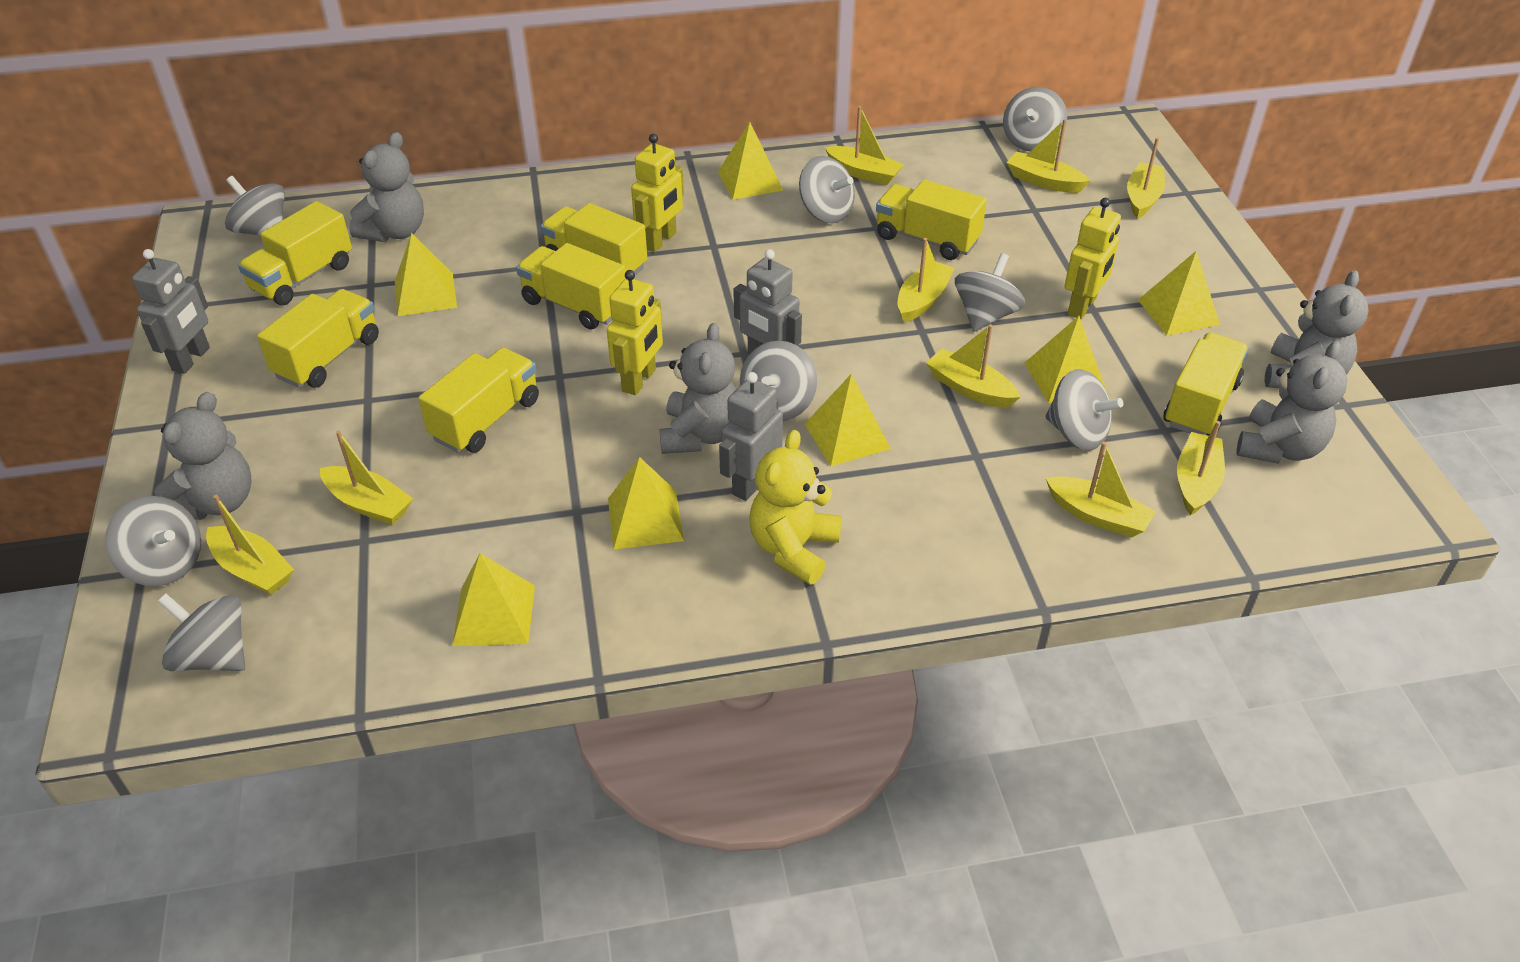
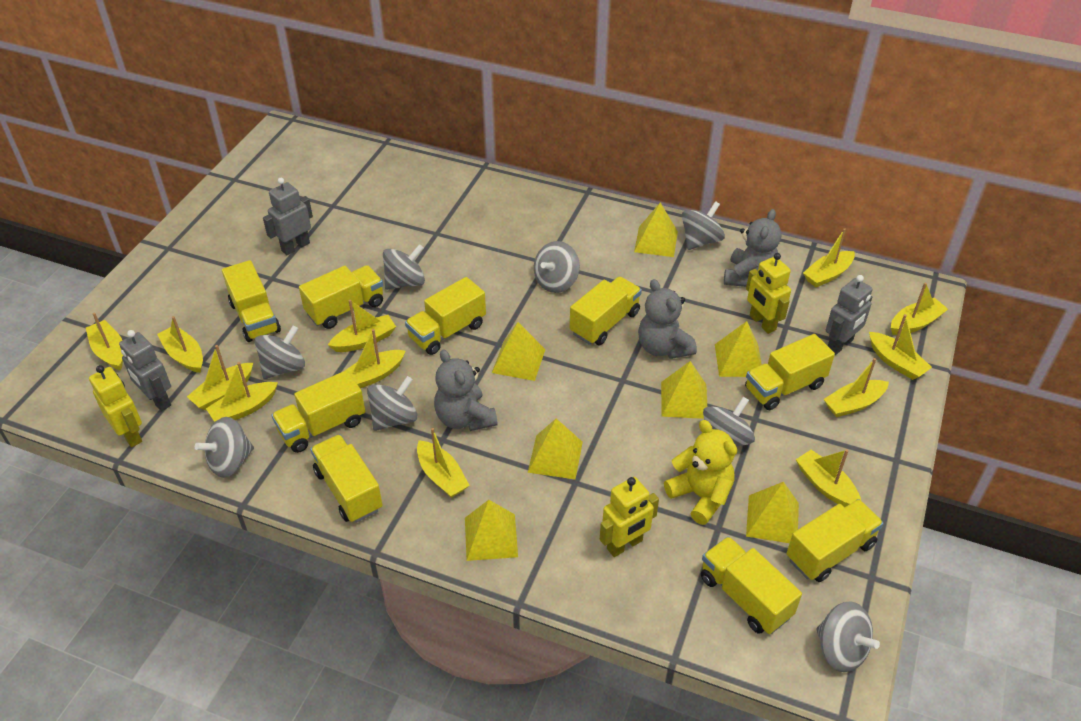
grey teddy bear: 5 -> 3
yellow boat: 9 -> 12
yellow truck: 7 -> 9

